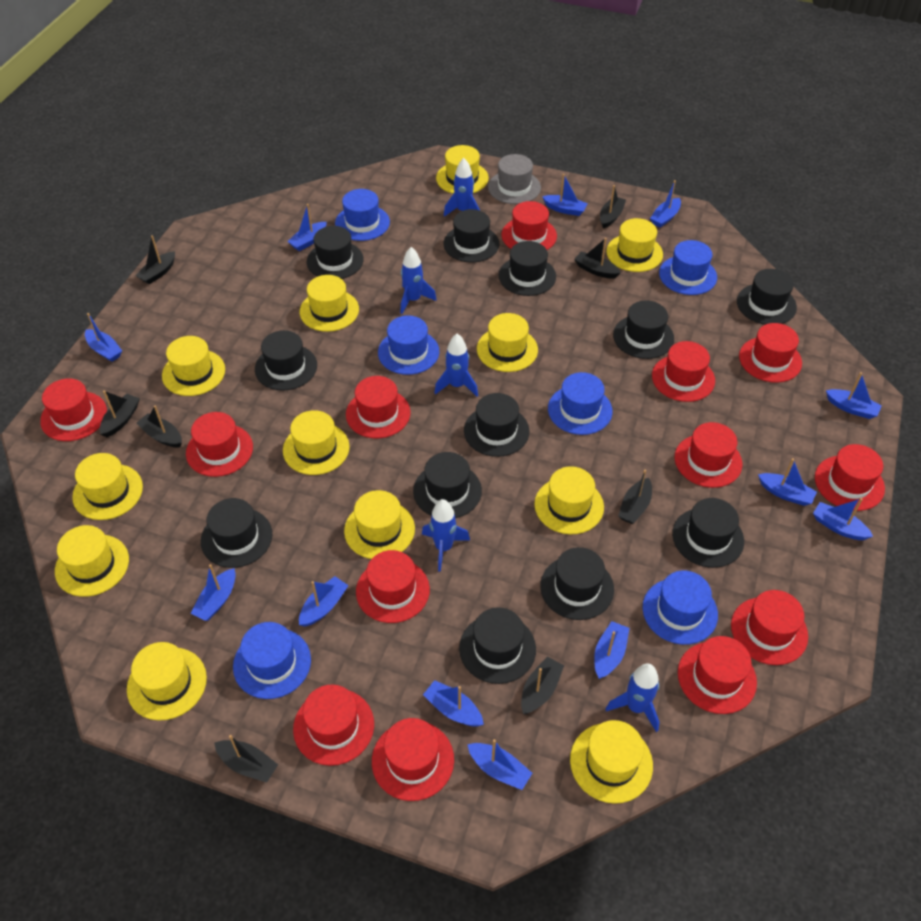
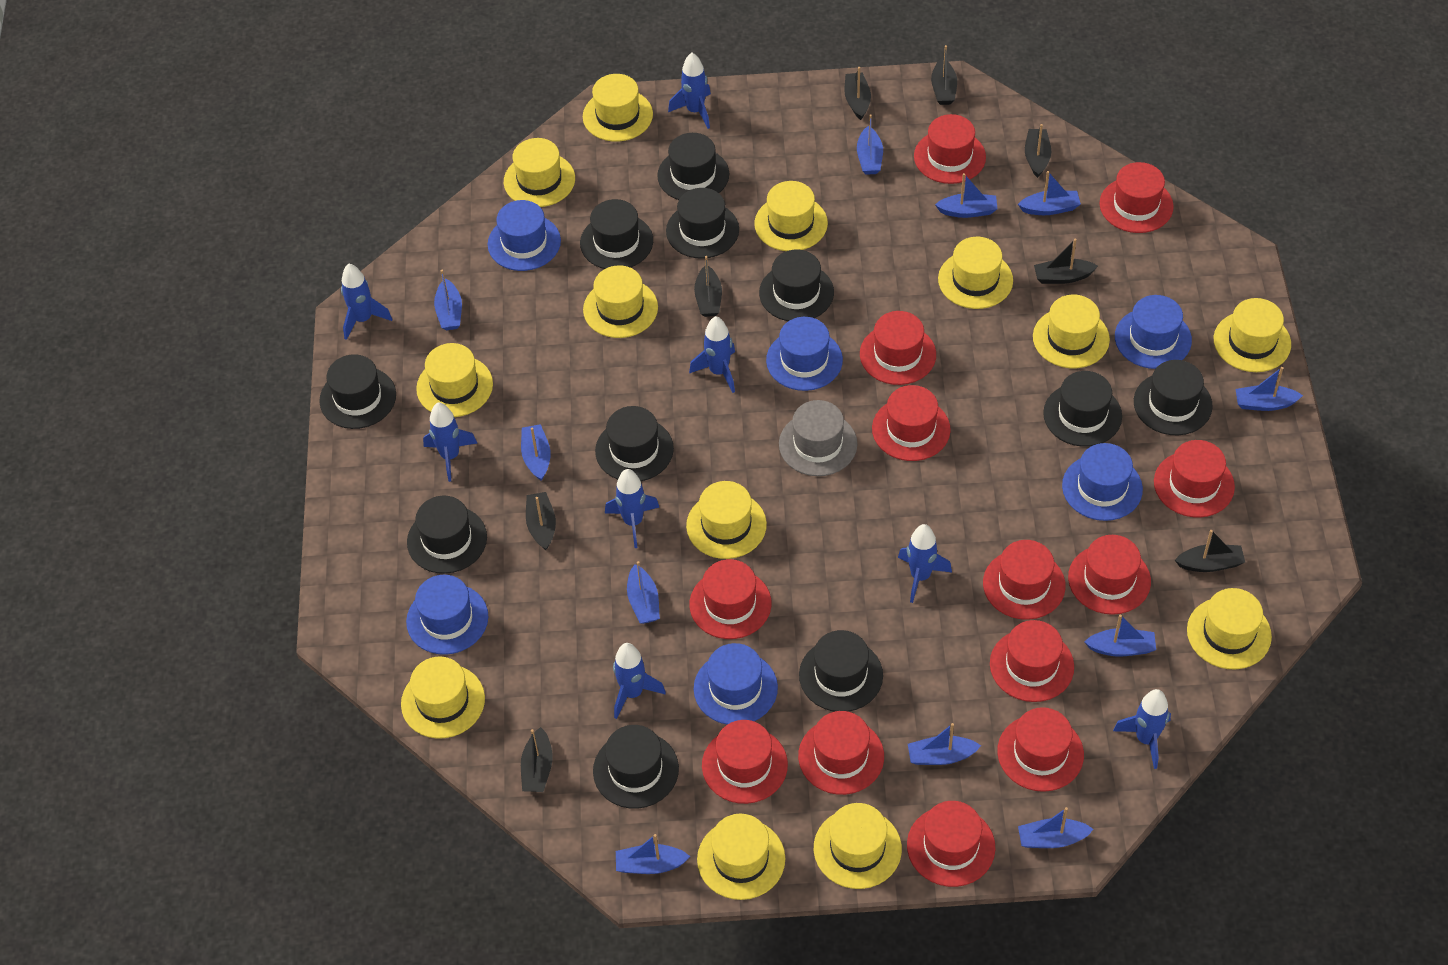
black hat: 12 -> 11
blue boat: 12 -> 11
blue rocket: 5 -> 8
yellow hat: 12 -> 13

